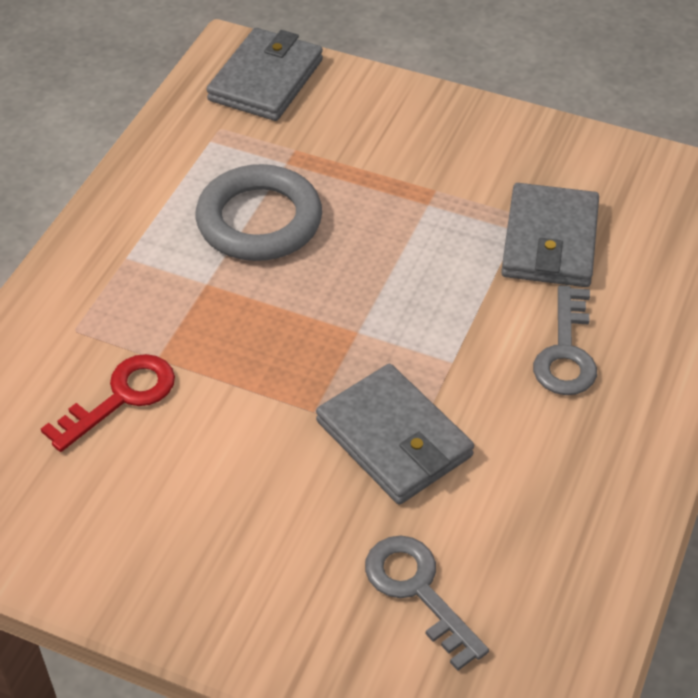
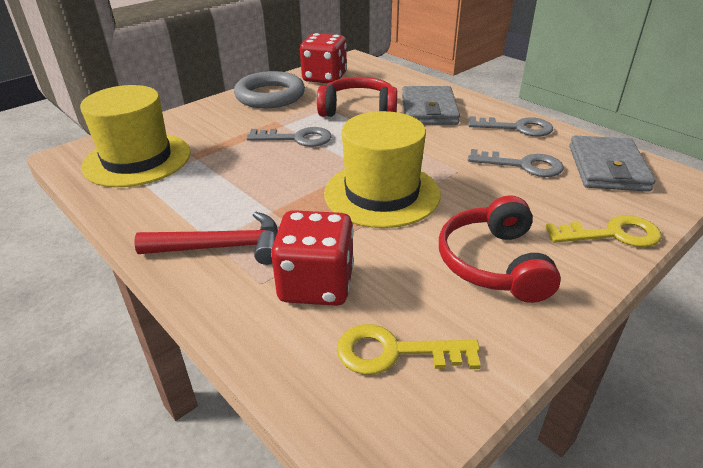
grey key: 2 -> 3
grey wallet: 3 -> 2
red dice: 0 -> 2
red hammer: 0 -> 1
red headphones: 0 -> 2
red key: 1 -> 0
yellow hat: 0 -> 2
yellow key: 0 -> 2

